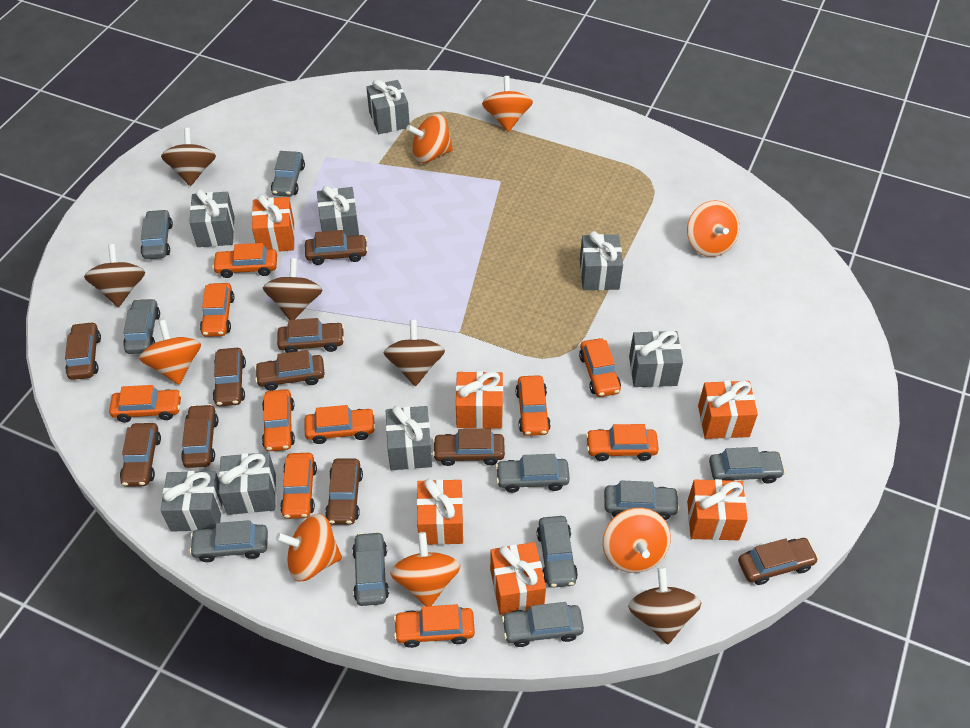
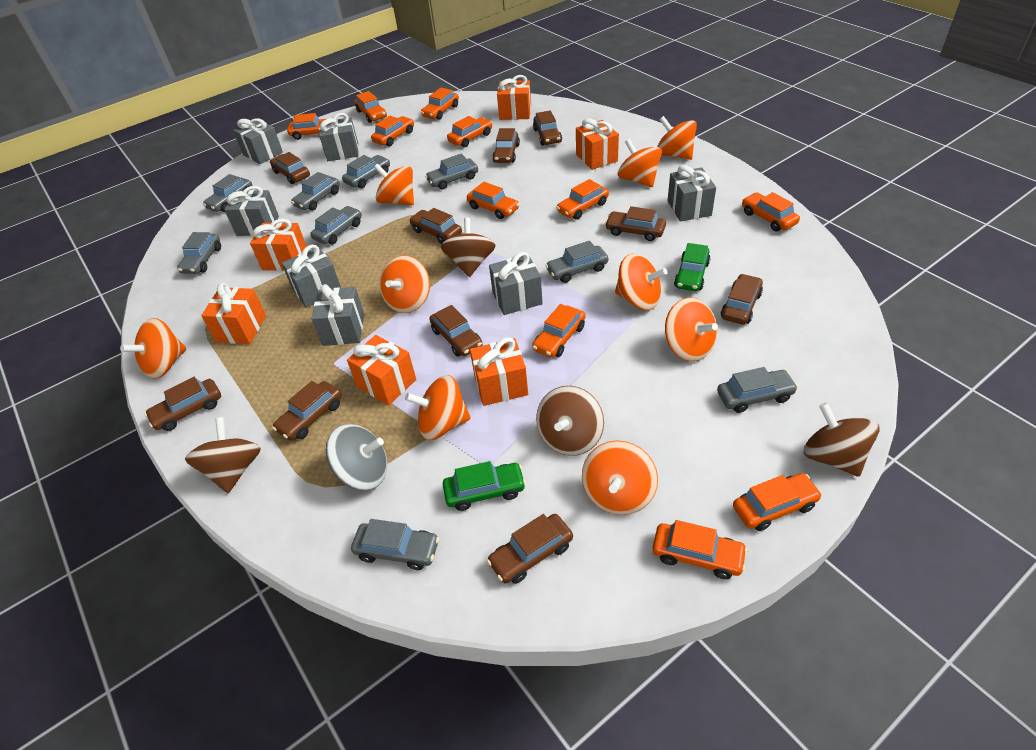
brown spinning top: 5 -> 4
green car: 0 -> 2
grey car: 10 -> 9
grey gift: 8 -> 7
grey spinning top: 0 -> 1
orange car: 10 -> 11
orange spinning top: 7 -> 9

